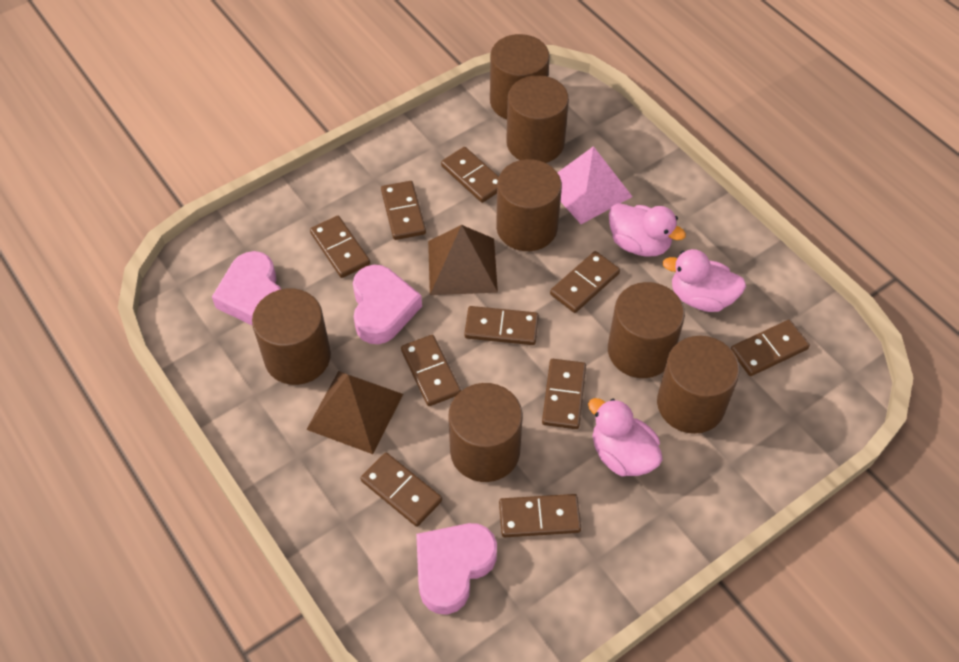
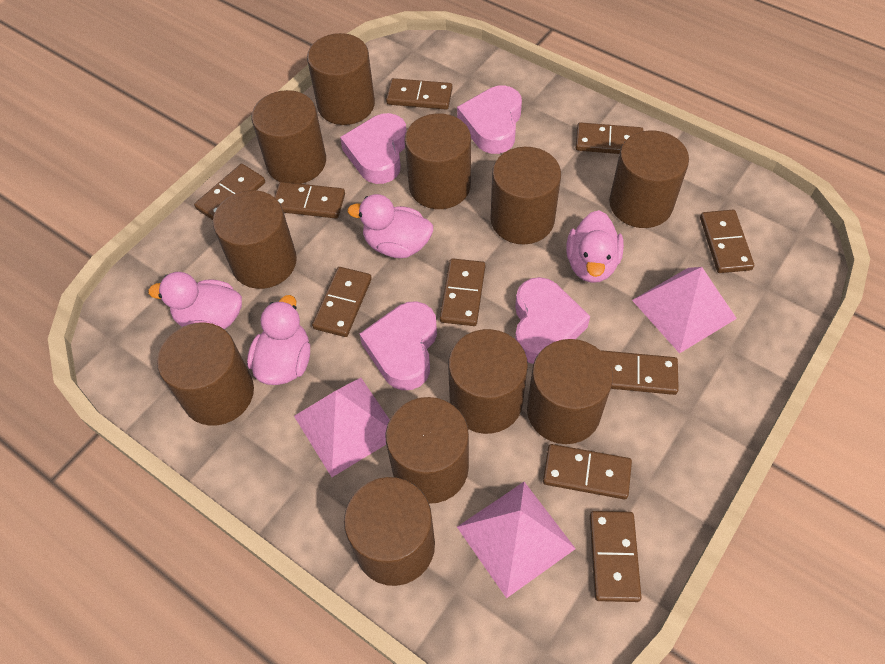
brown cylinder: 7 -> 11
brown pyramid: 2 -> 0
pink duck: 3 -> 4
pink heart: 3 -> 4
pink pyramid: 1 -> 3

